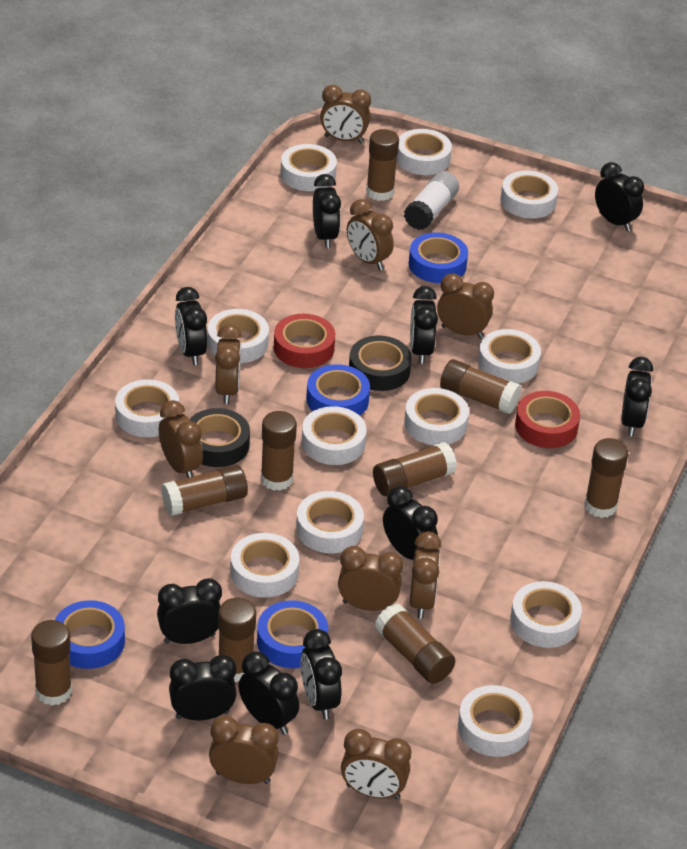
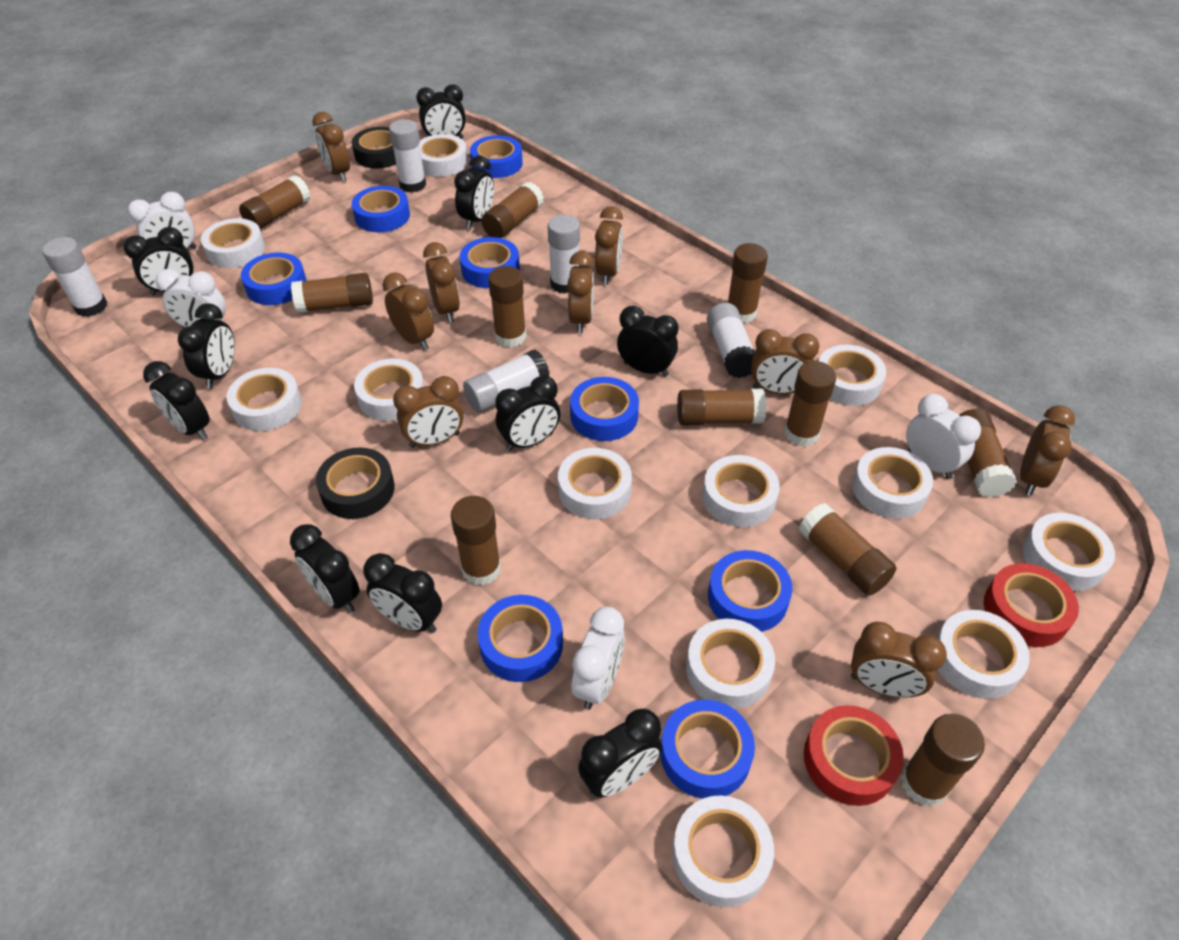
blue tape: 4 -> 8
brown glue stick: 9 -> 11
white clock: 0 -> 4
white glue stick: 1 -> 5

